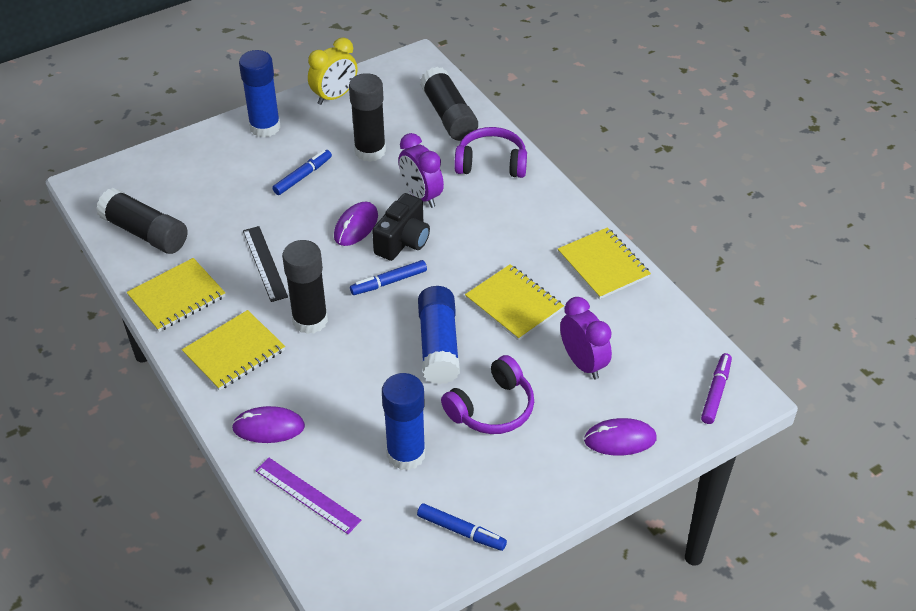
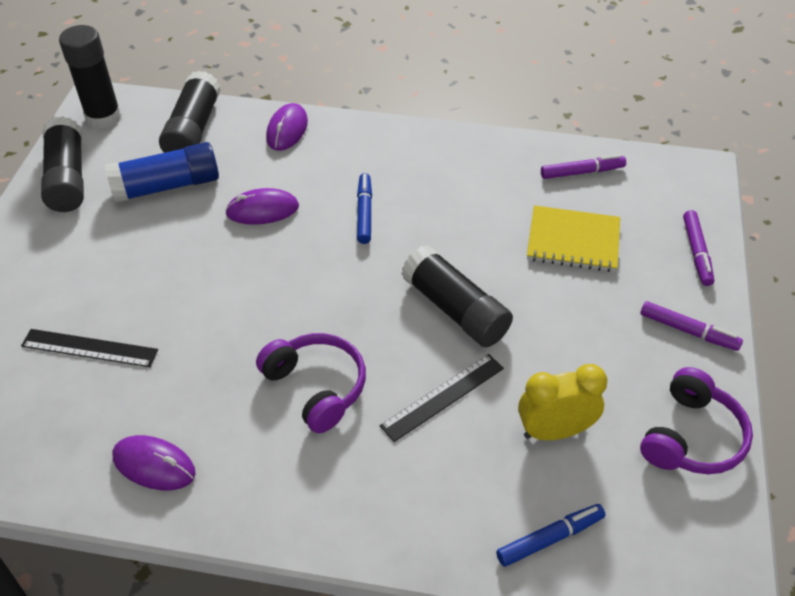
black camera: 1 -> 0
black ruler: 1 -> 2
blue glue stick: 3 -> 1
blue marker: 3 -> 2
purple clock: 2 -> 0
purple marker: 1 -> 3
purple ruler: 1 -> 0
yellow notebook: 4 -> 1

